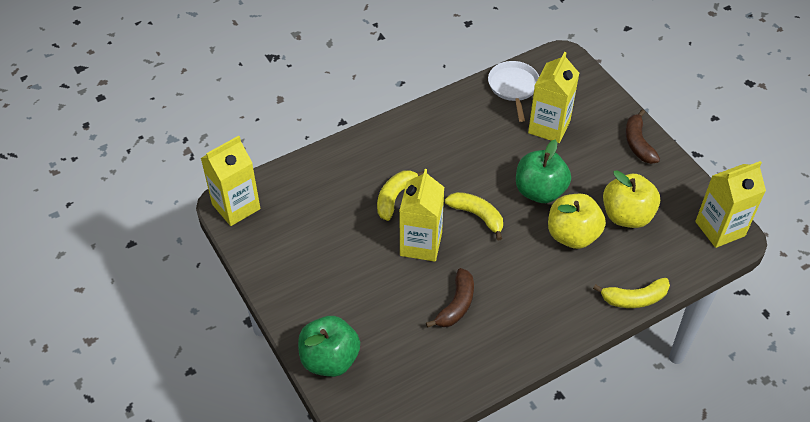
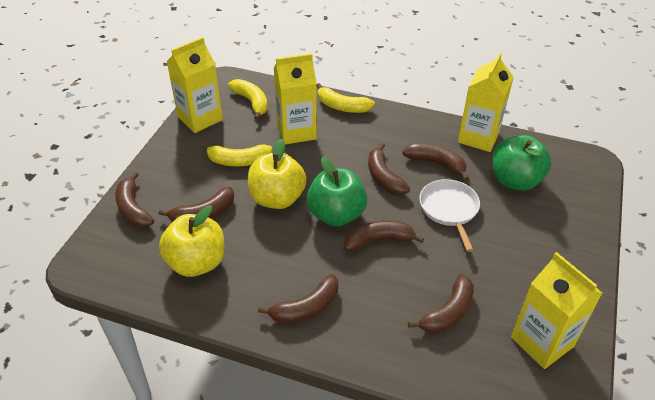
brown banana: 2 -> 7

